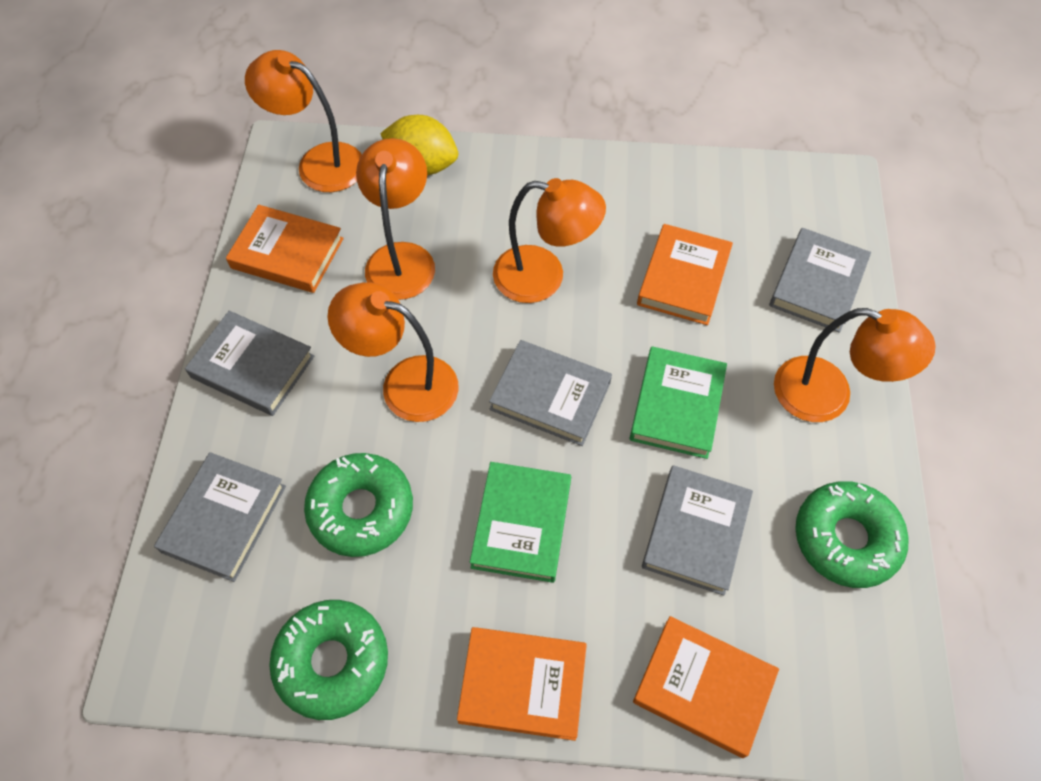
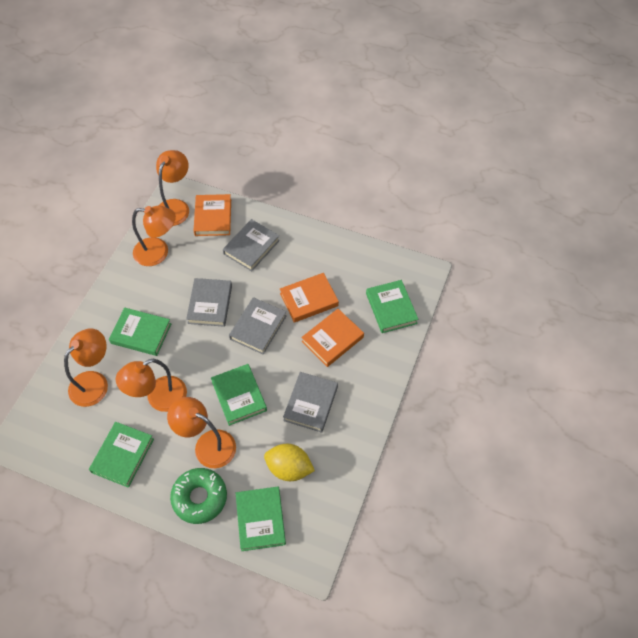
green book: 2 -> 5
green donut: 3 -> 1
grey book: 5 -> 4
orange book: 4 -> 3

